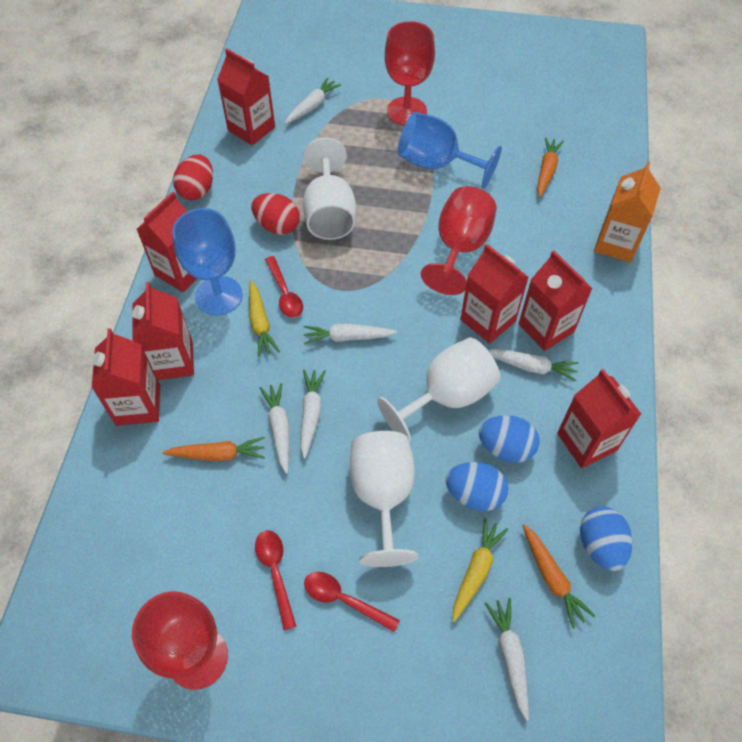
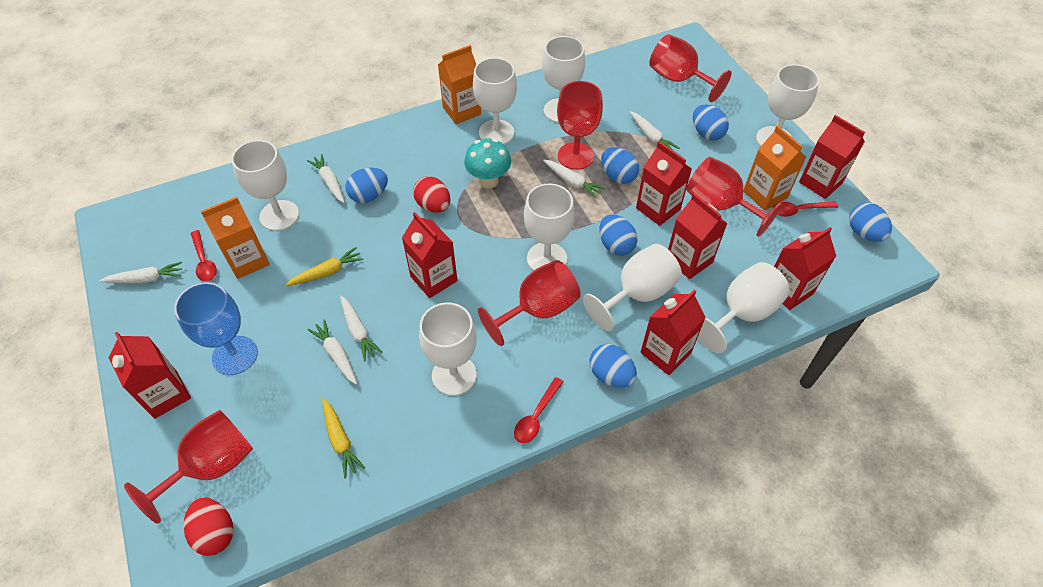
blue egg: 3 -> 6
blue goblet: 2 -> 1
orange carrot: 3 -> 0
orange carton: 1 -> 3
red goblet: 3 -> 5
turquoise mushroom: 0 -> 1
white goblet: 3 -> 8

